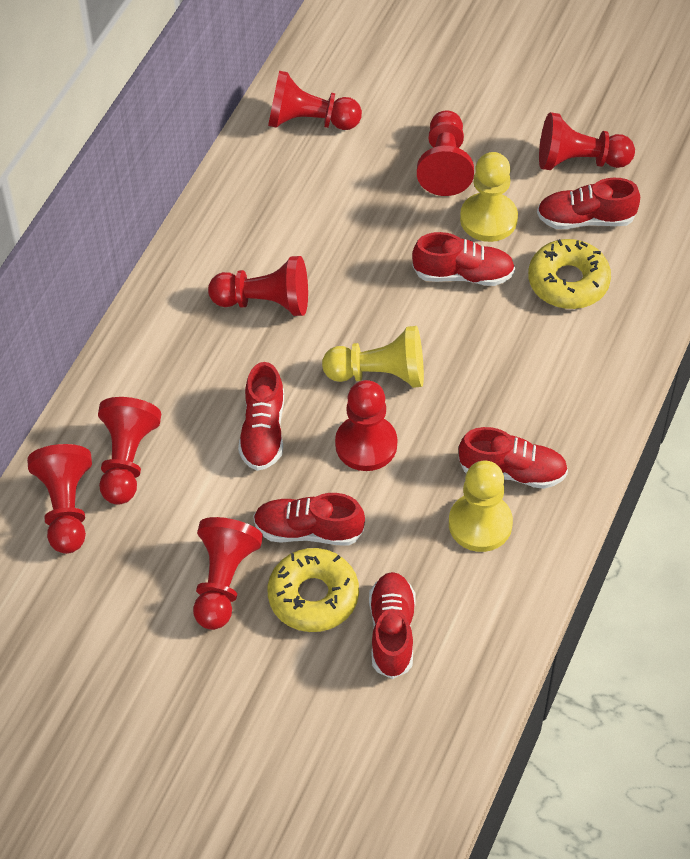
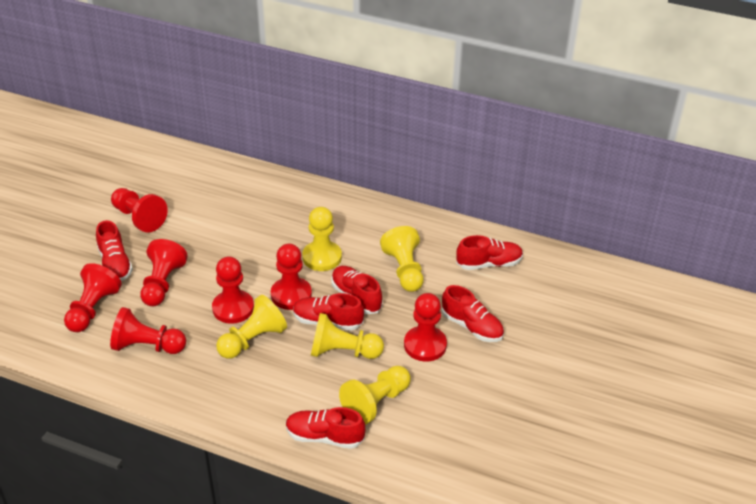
red pawn: 8 -> 7
yellow donut: 2 -> 0
yellow pawn: 3 -> 5

